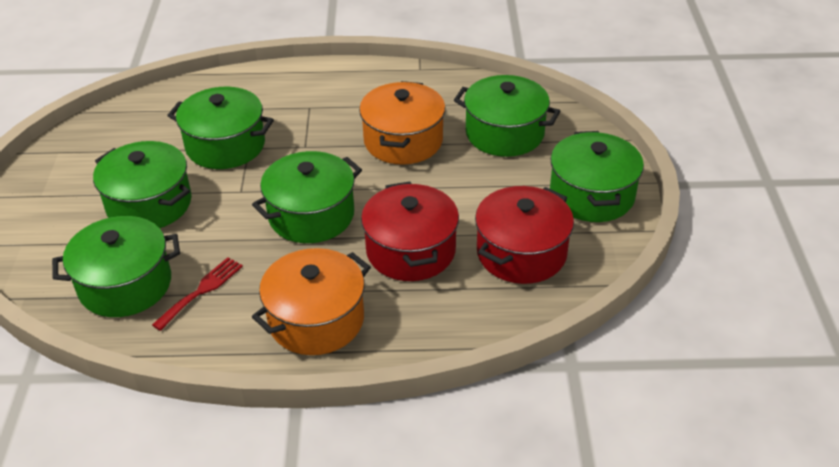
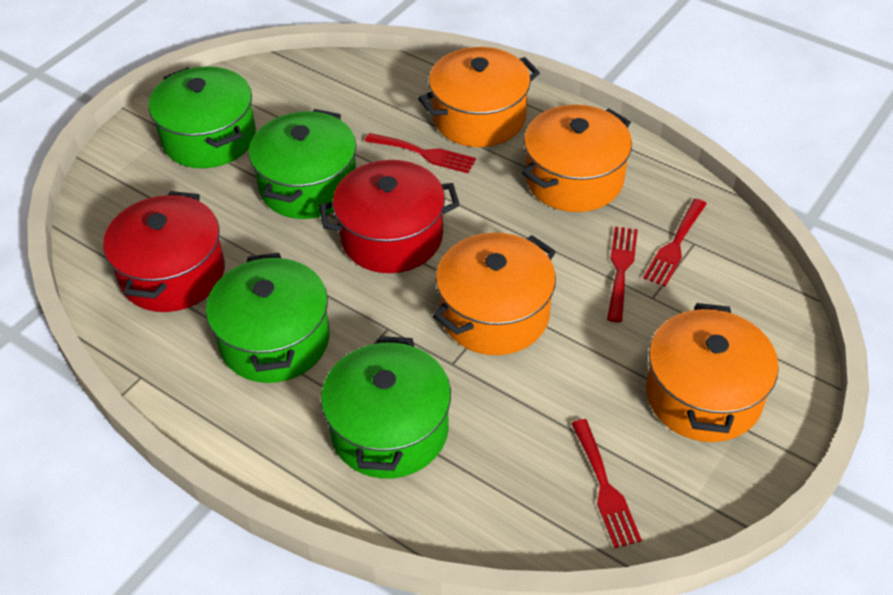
green pot: 6 -> 4
orange pot: 2 -> 4
red fork: 1 -> 4

